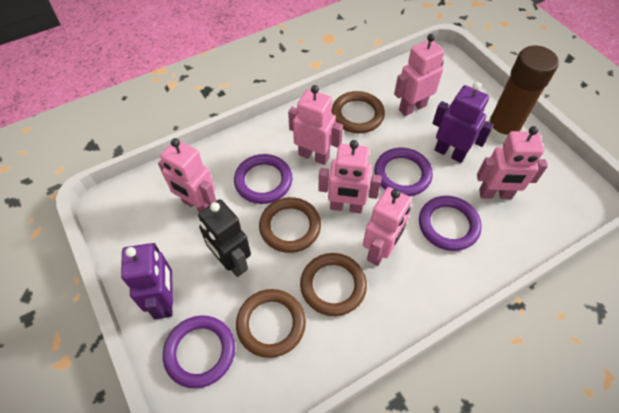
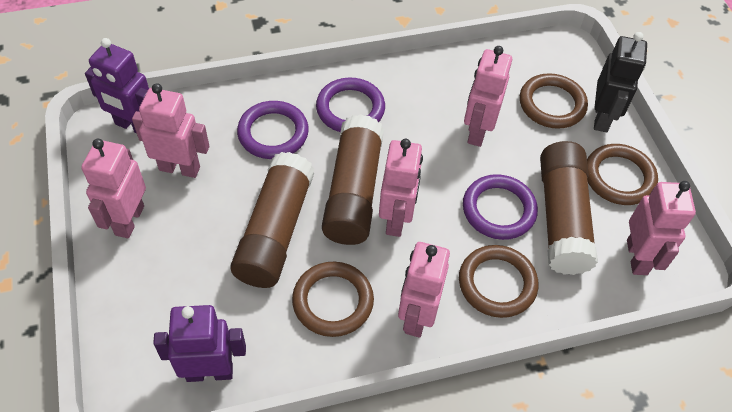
brown glue stick: 1 -> 3
purple ring: 4 -> 3

